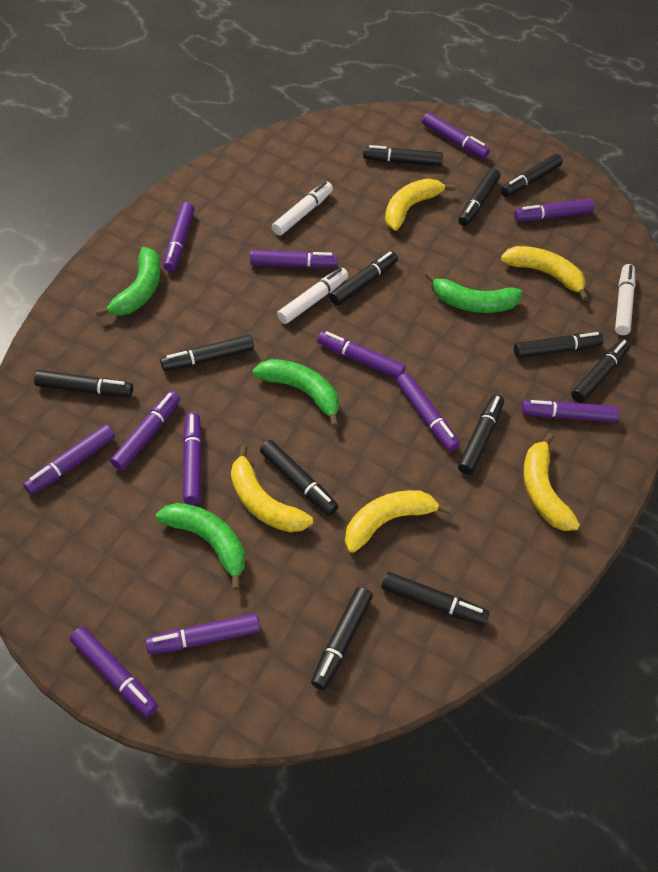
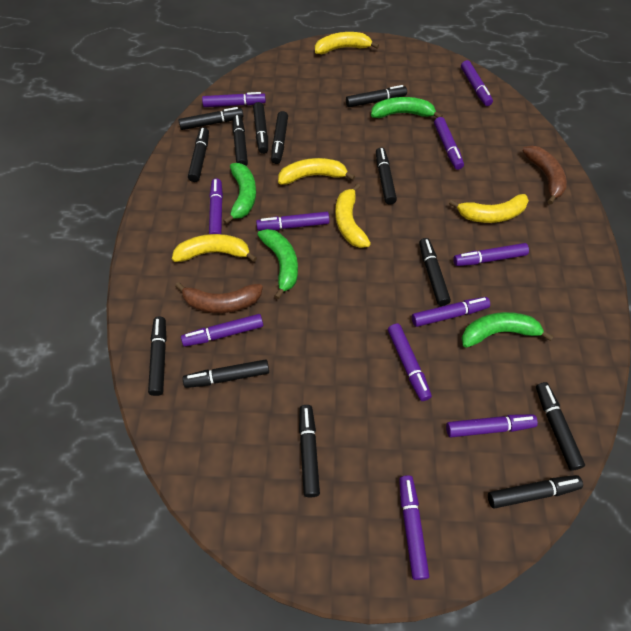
black marker: 12 -> 13
brown banana: 0 -> 2
purple marker: 12 -> 11
white marker: 3 -> 0

